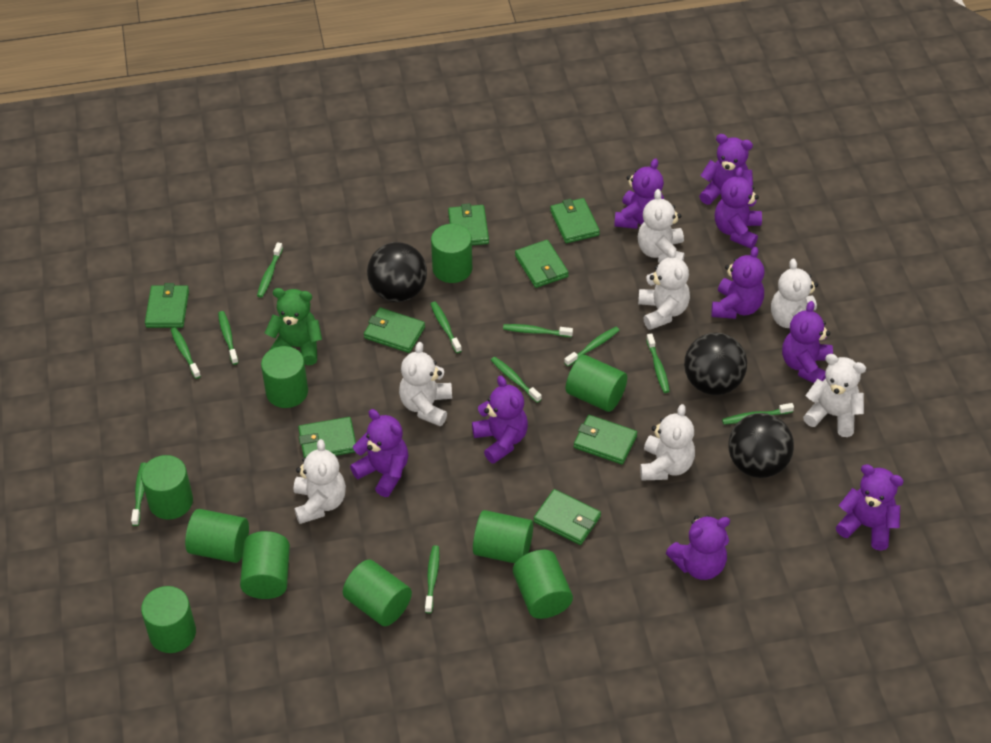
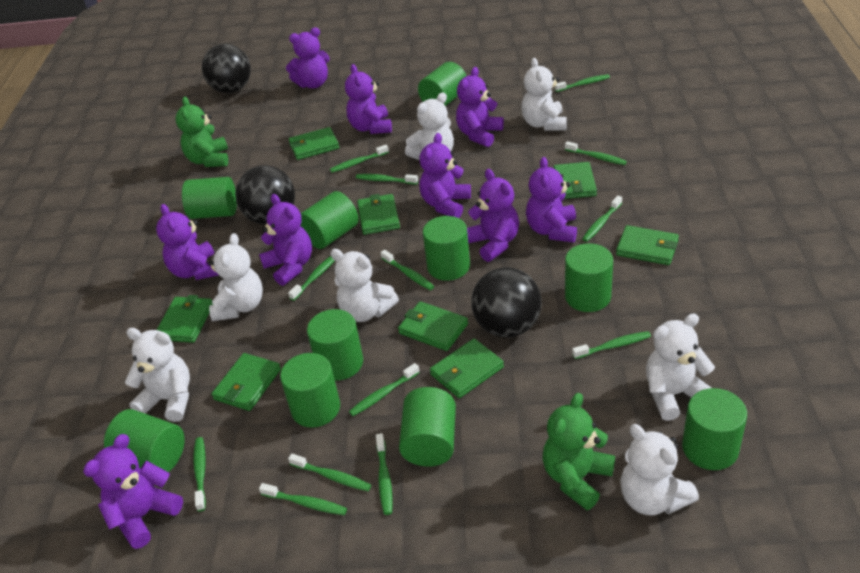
green teddy bear: 1 -> 2
green toothbrush: 11 -> 13

